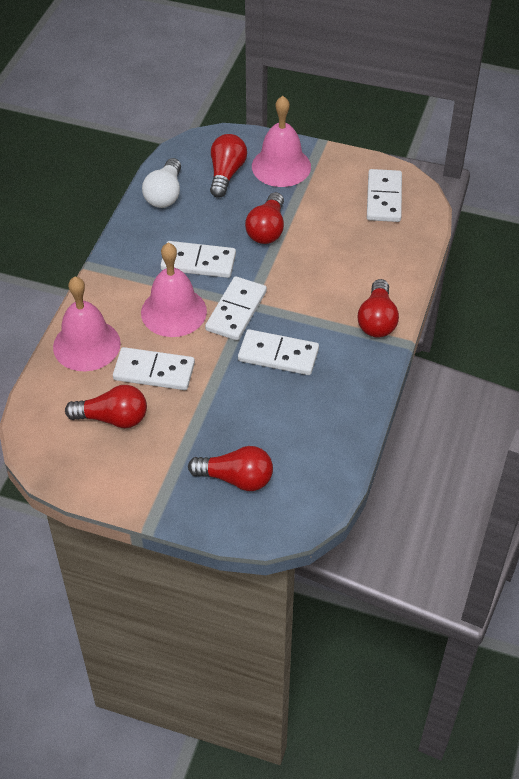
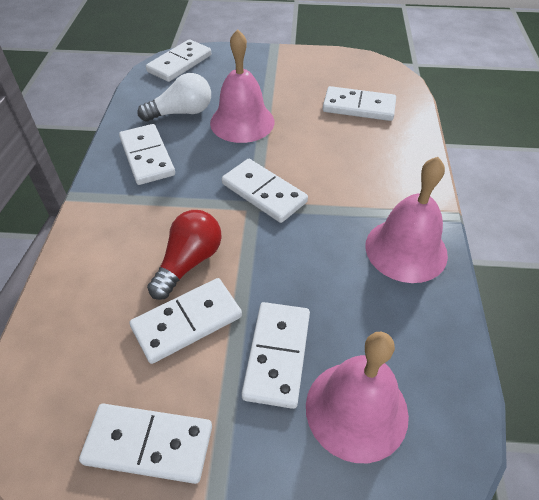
red light bulb: 5 -> 1
white domino: 5 -> 7

